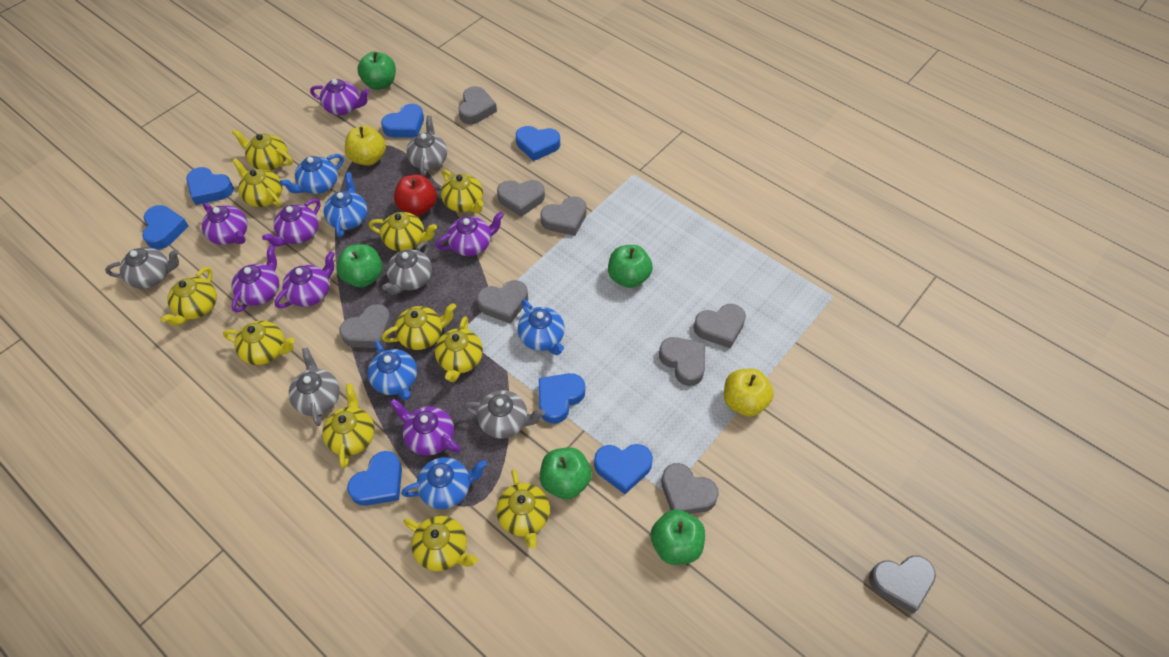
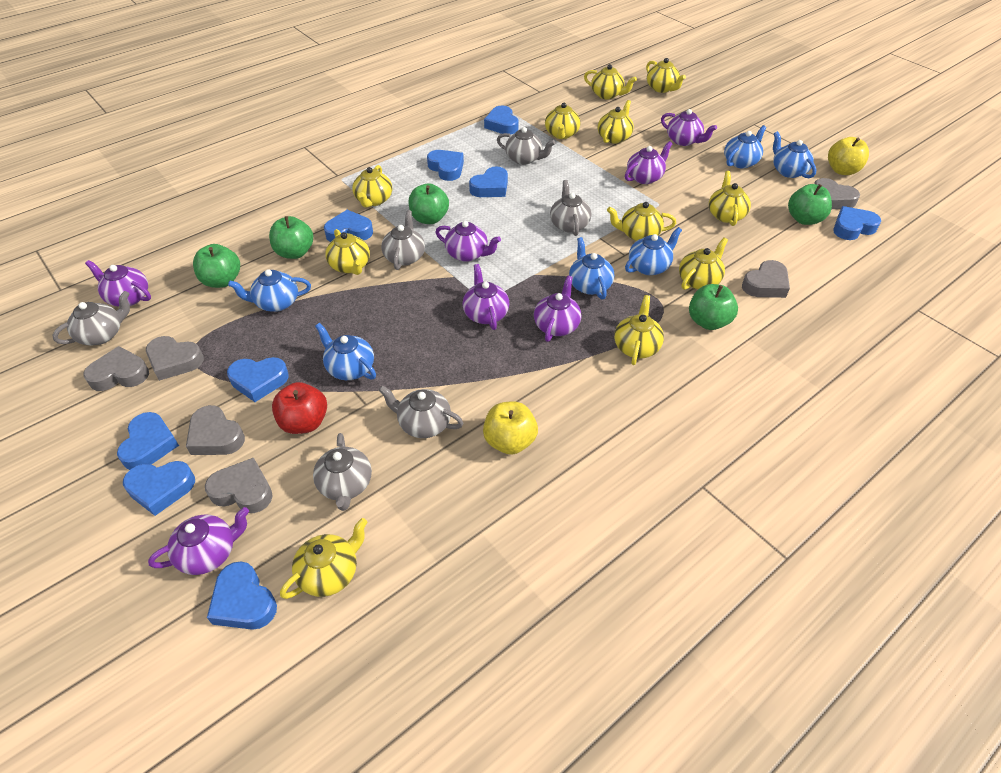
blue heart: 7 -> 9
blue teapot: 5 -> 6
grey heart: 9 -> 6
grey teapot: 5 -> 6

